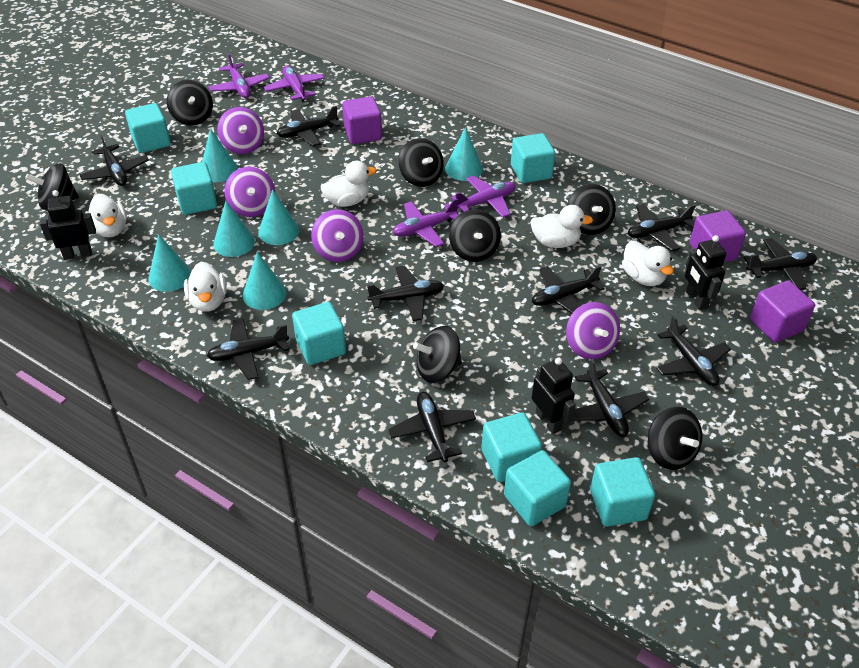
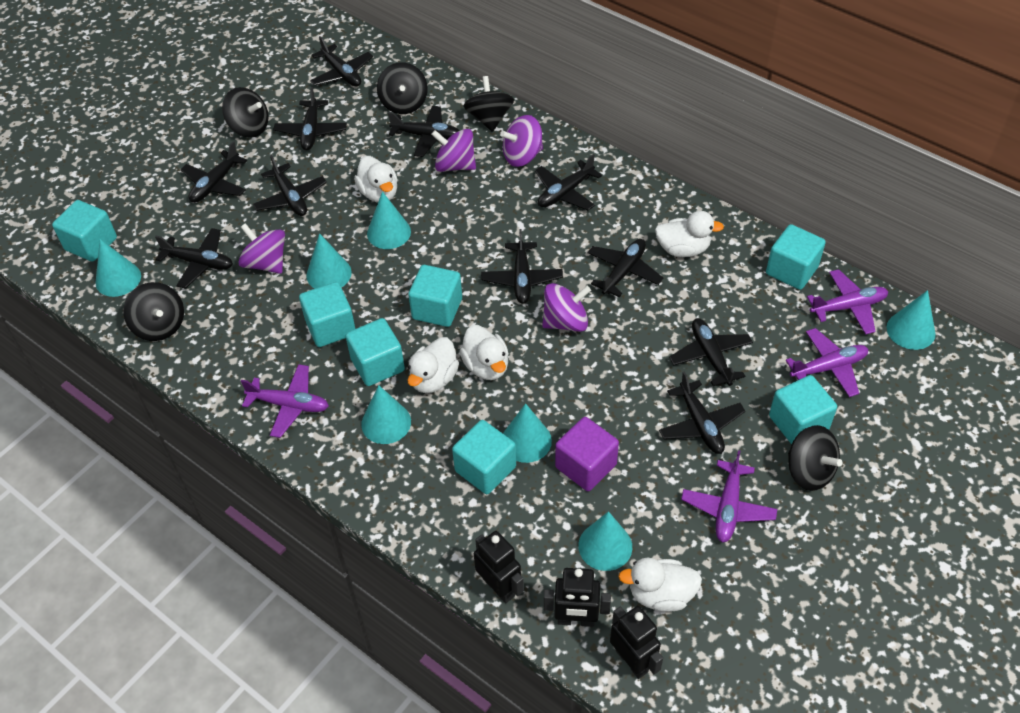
black plane: 10 -> 11
black spinning top: 7 -> 5
purple cube: 3 -> 1
turquoise cone: 6 -> 7

